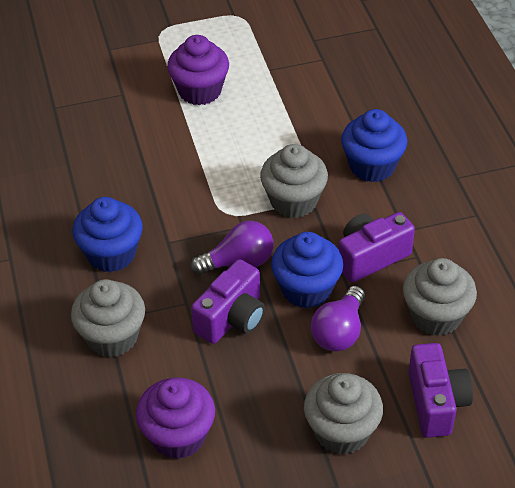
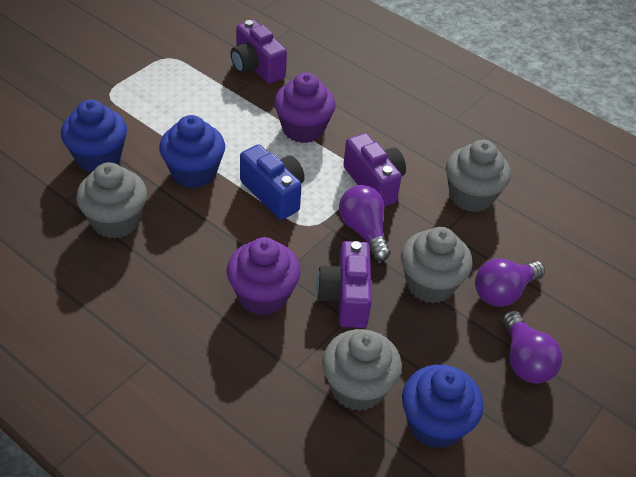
blue camera: 0 -> 1
purple light bulb: 2 -> 3

